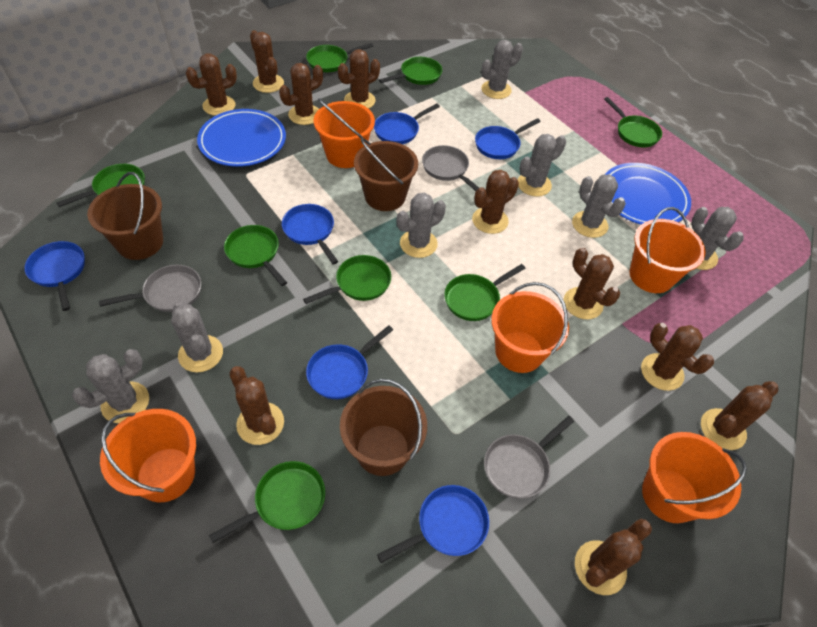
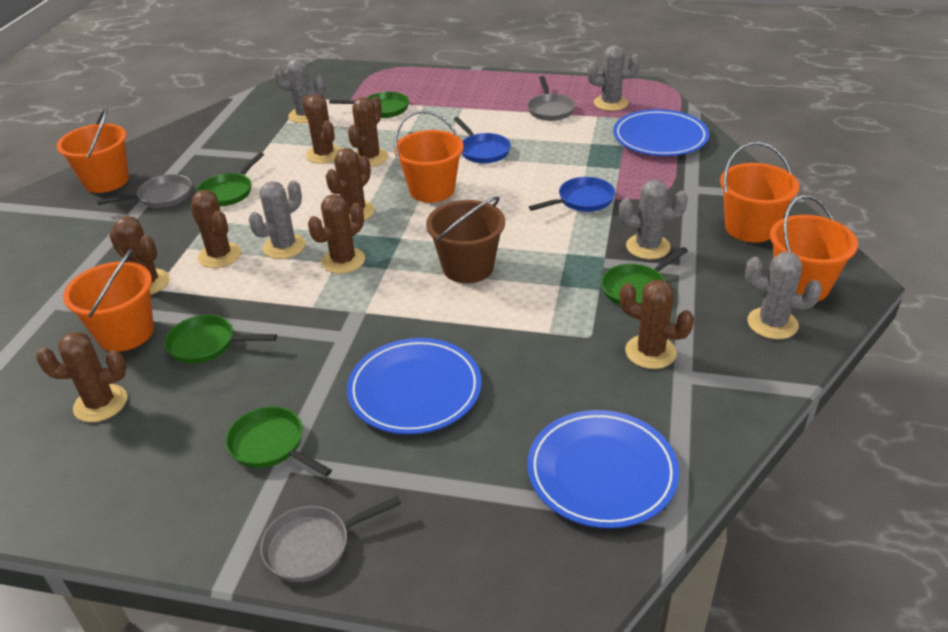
blue pan: 6 -> 2
blue plate: 2 -> 3
brown bucket: 3 -> 1
brown cactus: 10 -> 8
green pan: 8 -> 5
grey cactus: 7 -> 5

